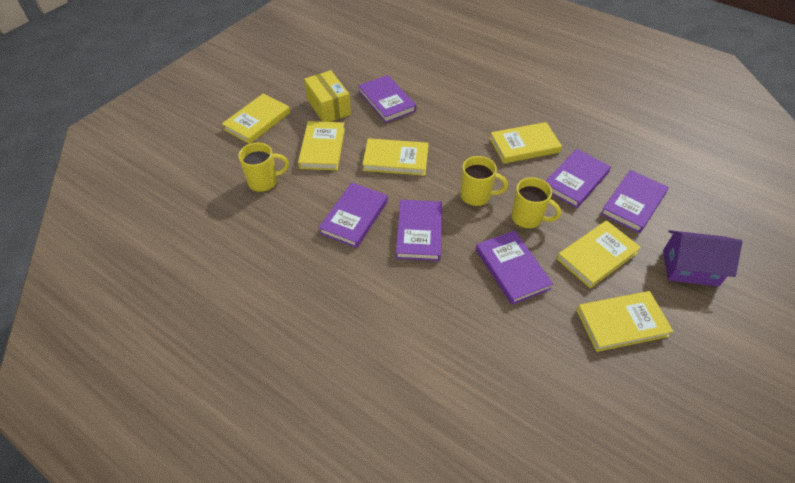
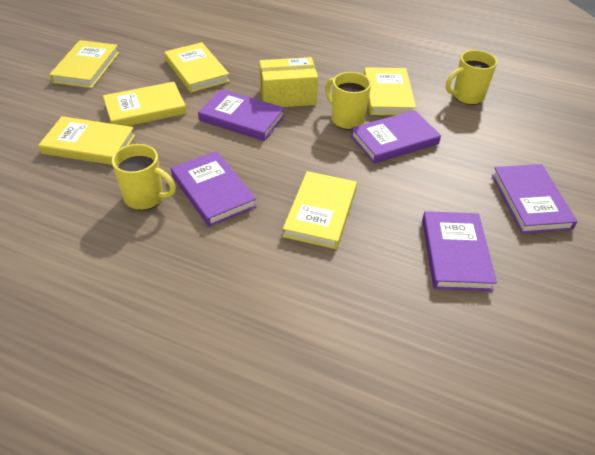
purple book: 6 -> 5
purple house: 1 -> 0

